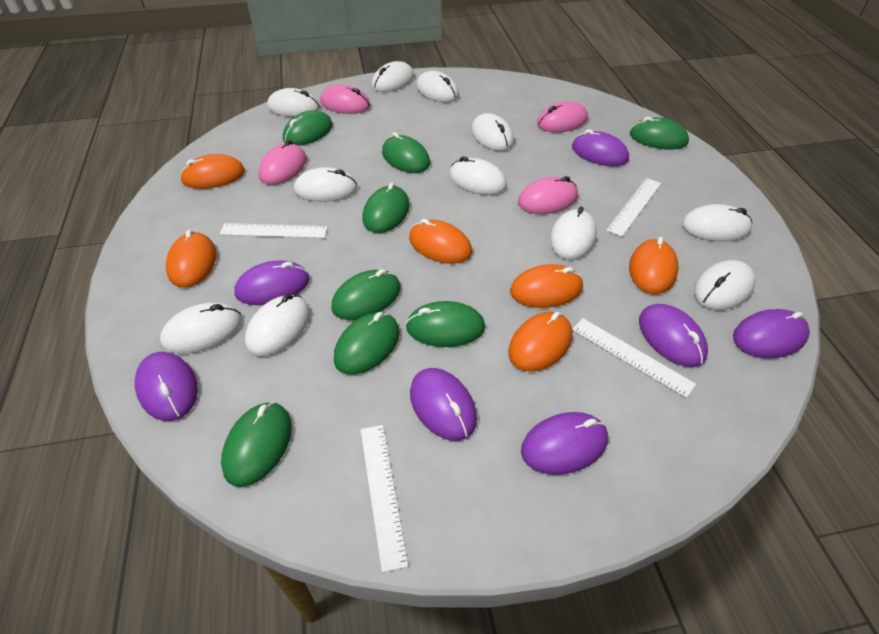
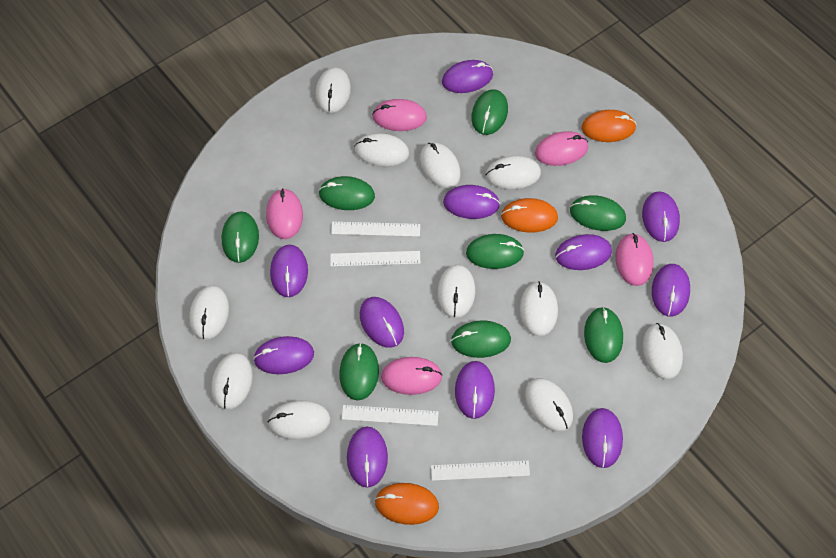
orange mouse: 6 -> 3
pink mouse: 4 -> 5
purple mouse: 7 -> 11

